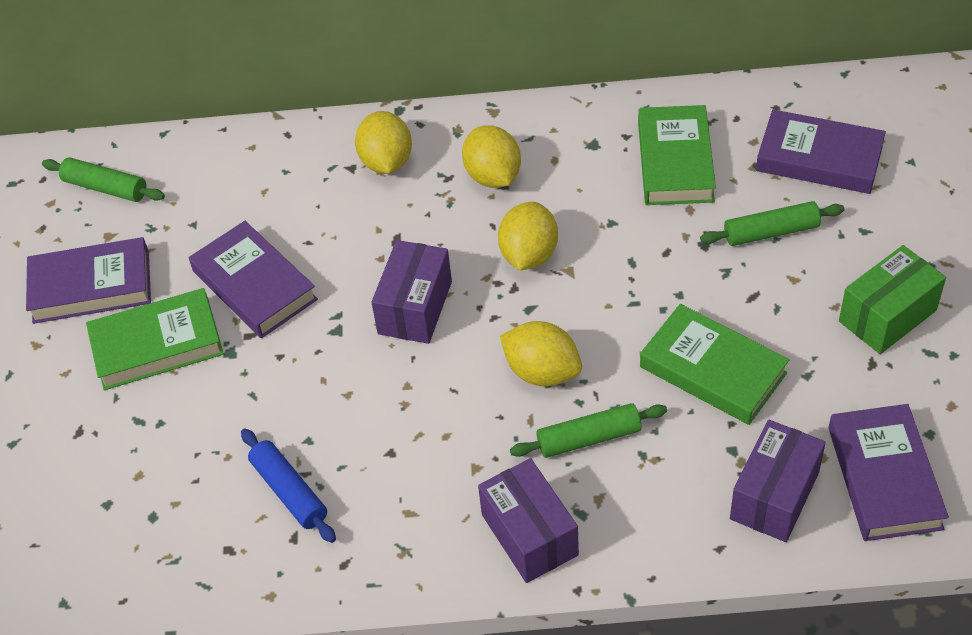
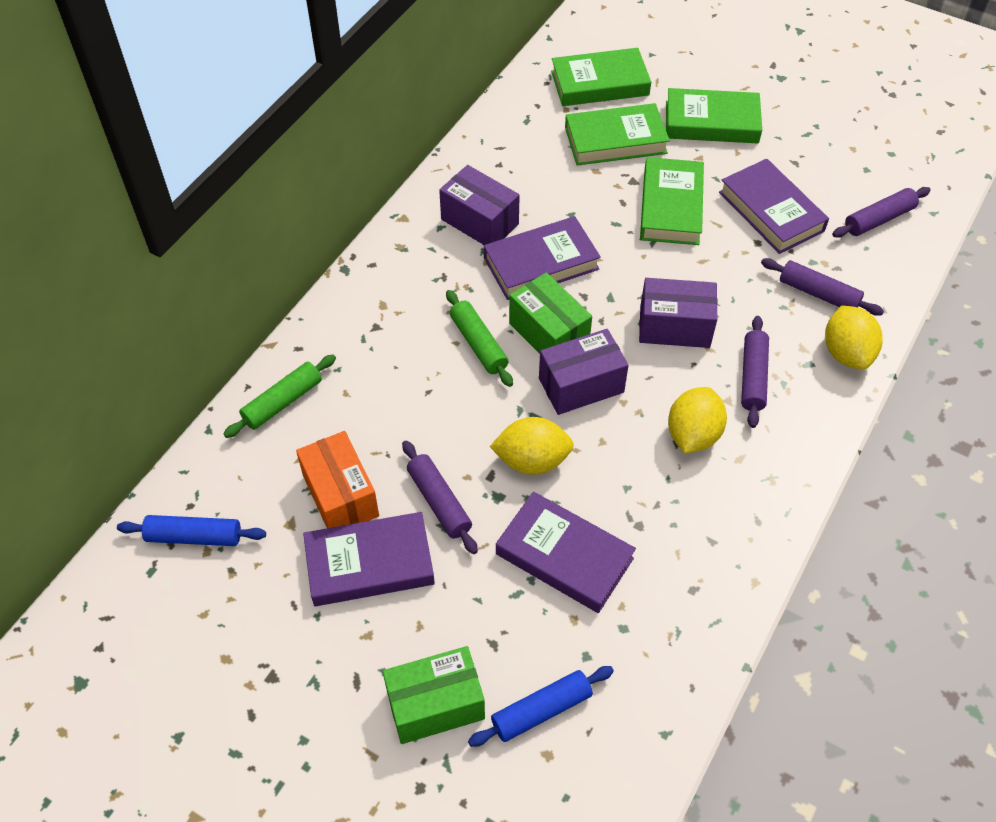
blue rolling pin: 1 -> 2
green book: 3 -> 4
green box: 1 -> 2
green rolling pin: 3 -> 2
orange box: 0 -> 1
purple rolling pin: 0 -> 4
yellow lemon: 4 -> 3

